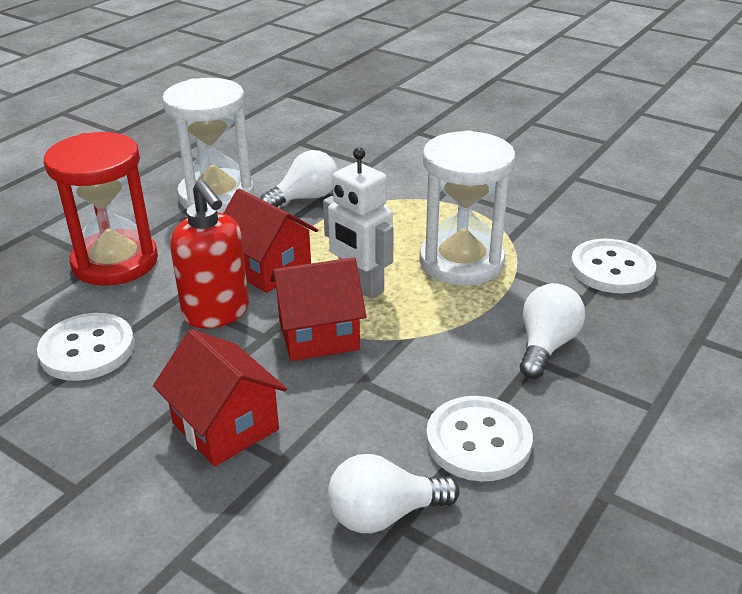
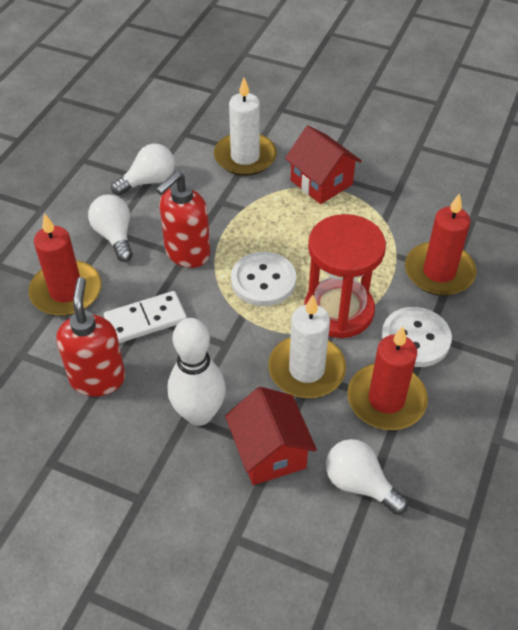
red candle: 0 -> 3
red house: 3 -> 2
red soap dispenser: 1 -> 2
white bowling pin: 0 -> 1
white button: 3 -> 2
white candle: 0 -> 2
white domino: 0 -> 1
white hourglass: 2 -> 0
white robot: 1 -> 0

